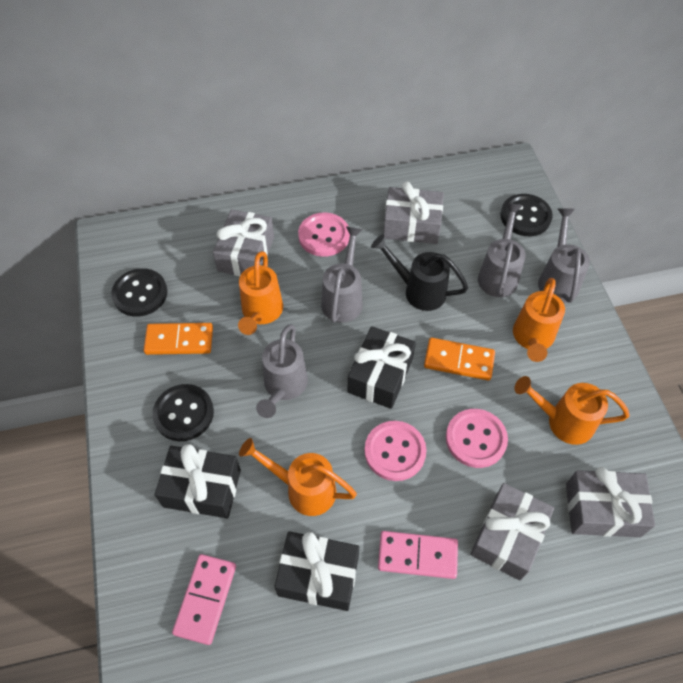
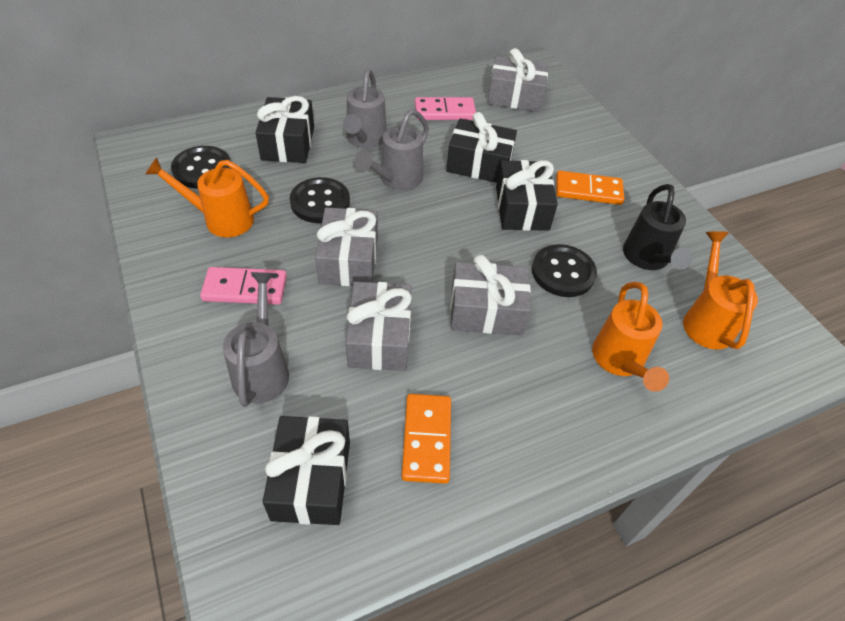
black gift: 3 -> 4
grey watering can: 4 -> 3
orange watering can: 4 -> 3
pink button: 3 -> 0

